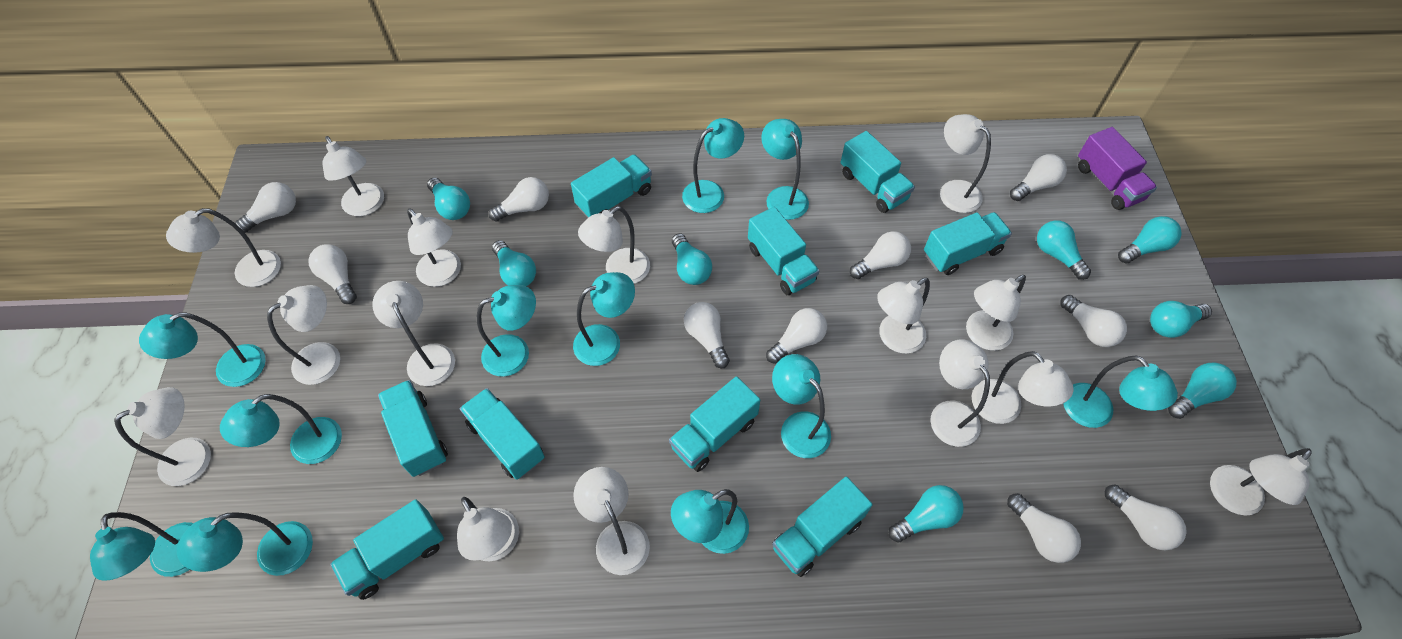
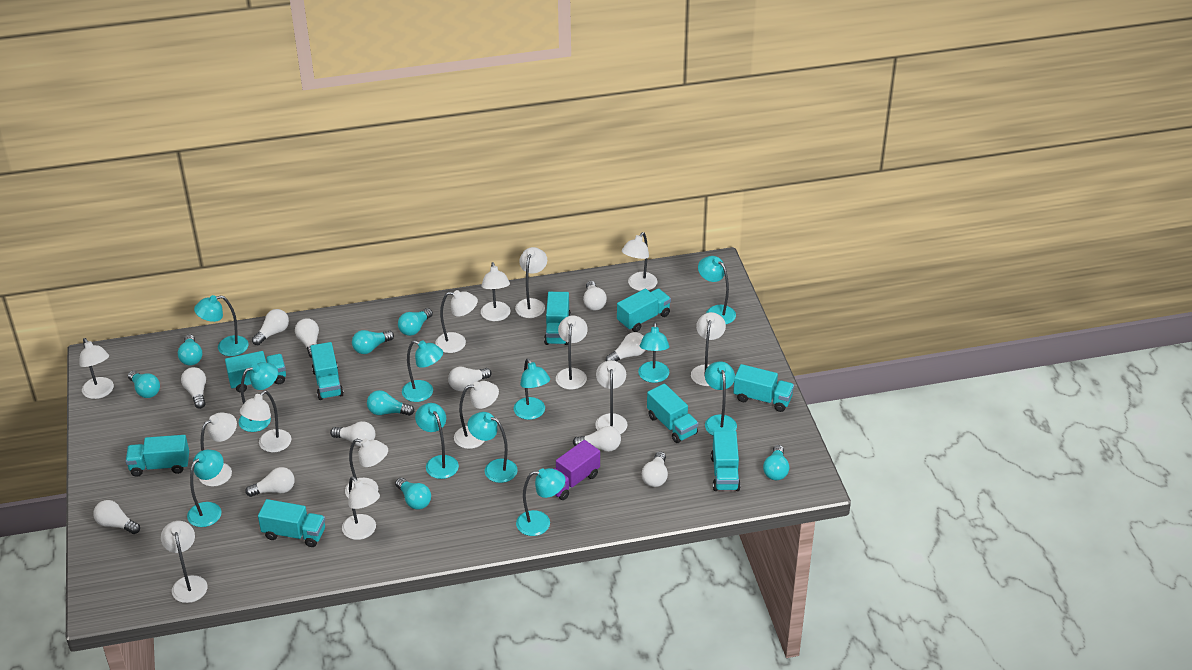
turquoise light bulb: 8 -> 7
white lamp: 15 -> 14
white light bulb: 10 -> 11

